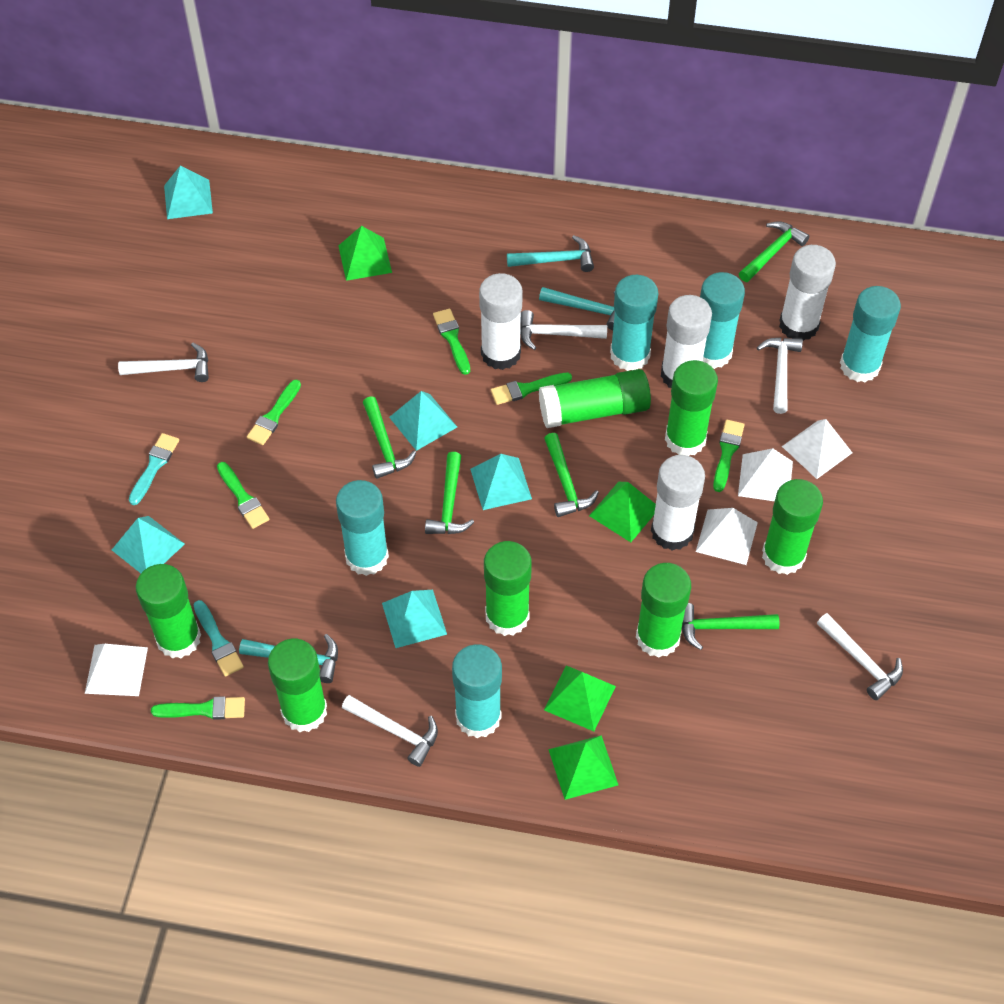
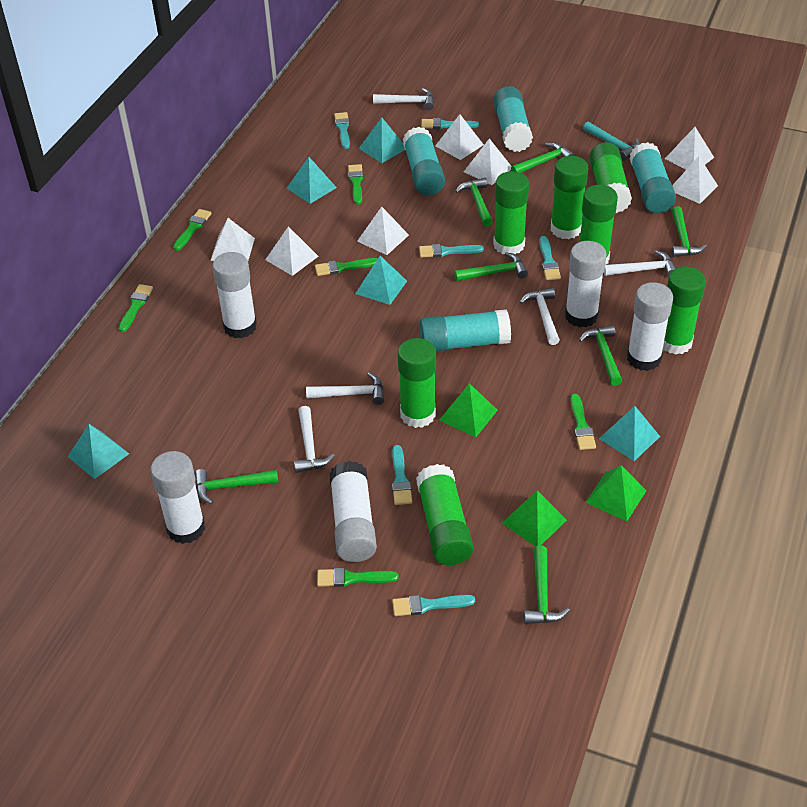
green hammer: 5 -> 7
green pyramid: 4 -> 3
turquoise brush: 2 -> 6
turquoise glue stick: 5 -> 4
turquoise hammer: 3 -> 1
white glue stick: 4 -> 5
white pyramid: 4 -> 7

